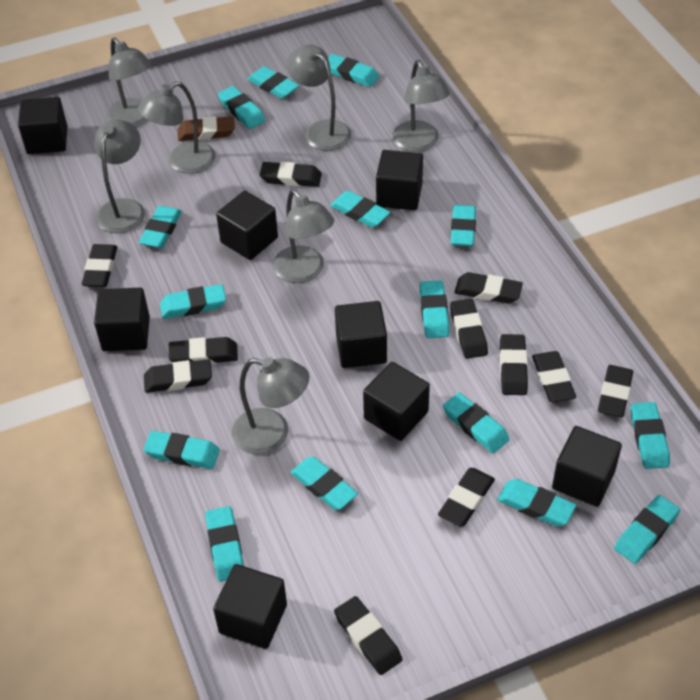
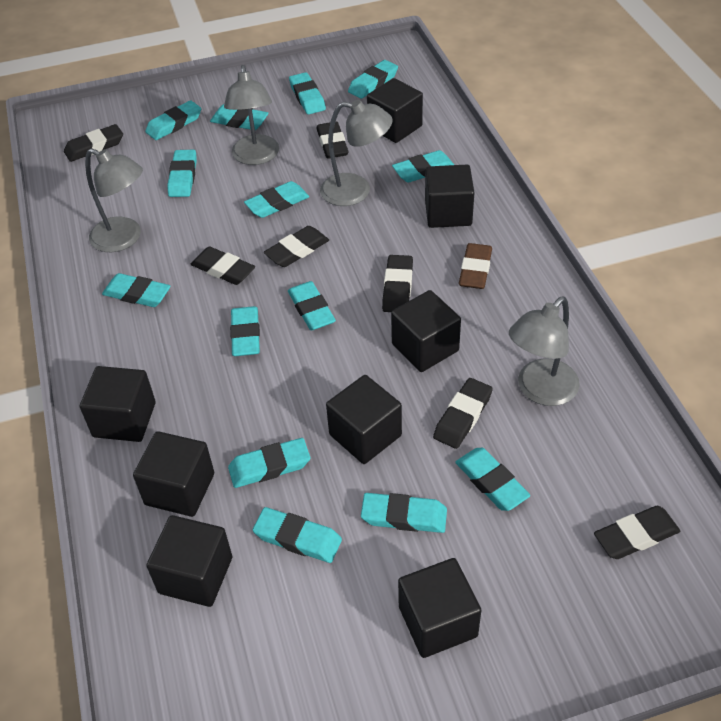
black eraser: 11 -> 7
grey lamp: 7 -> 4
turquoise eraser: 15 -> 14

